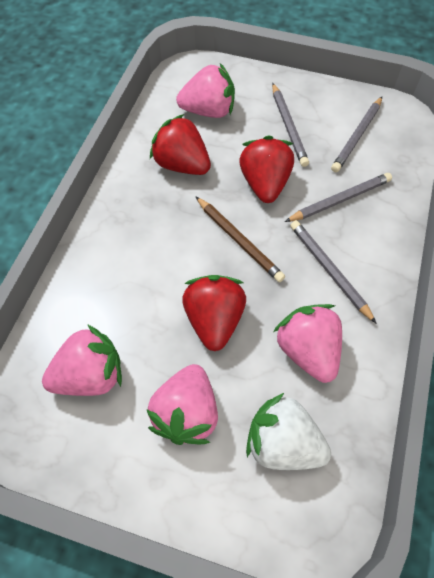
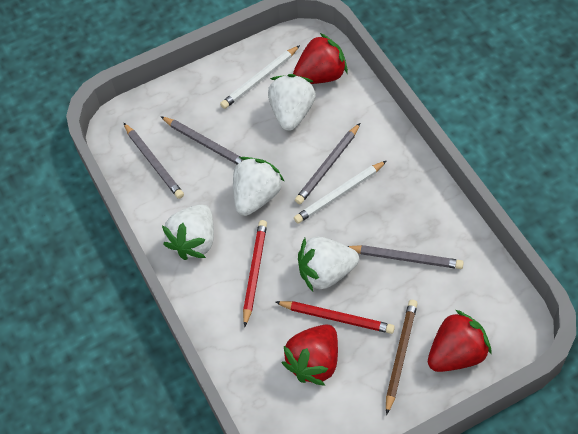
pink strawberry: 4 -> 0
red pencil: 0 -> 2
white pencil: 0 -> 2
white strawberry: 1 -> 4

